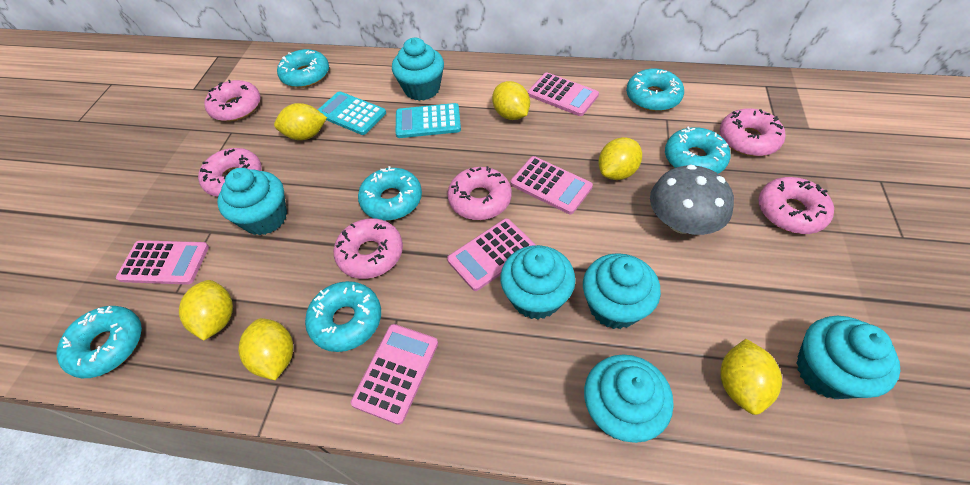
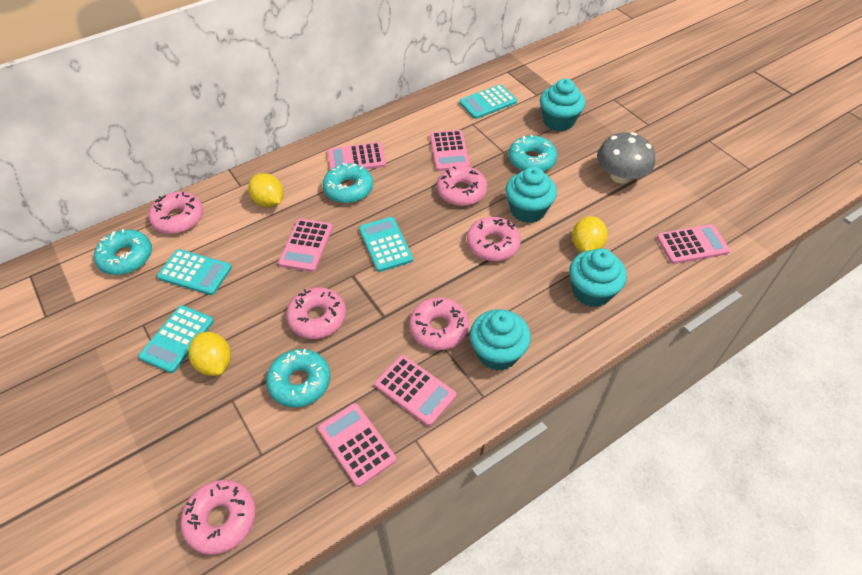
pink calculator: 5 -> 6
turquoise calculator: 2 -> 4
turquoise cupcake: 6 -> 4
turquoise donut: 6 -> 4
yellow lemon: 6 -> 3

